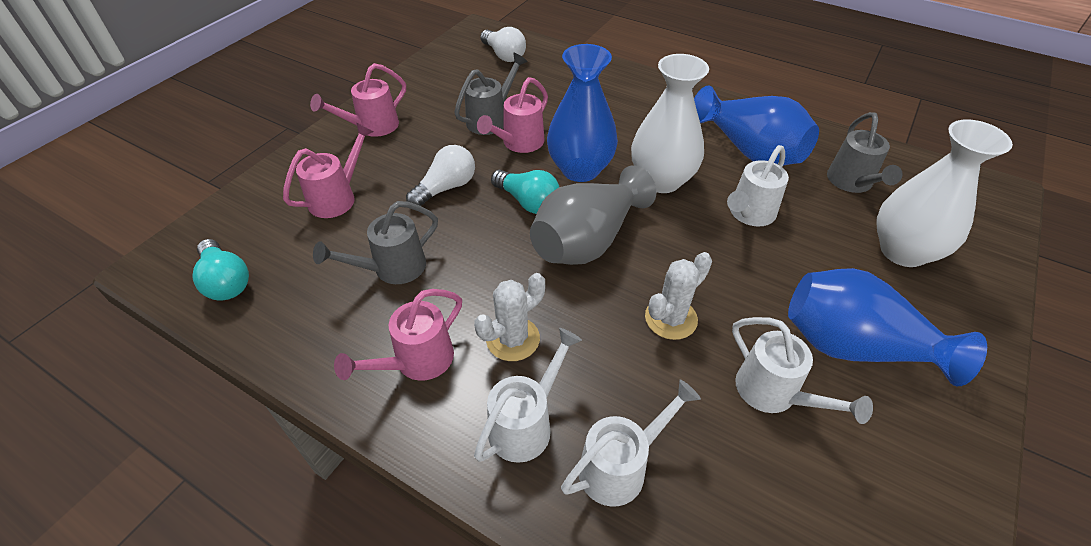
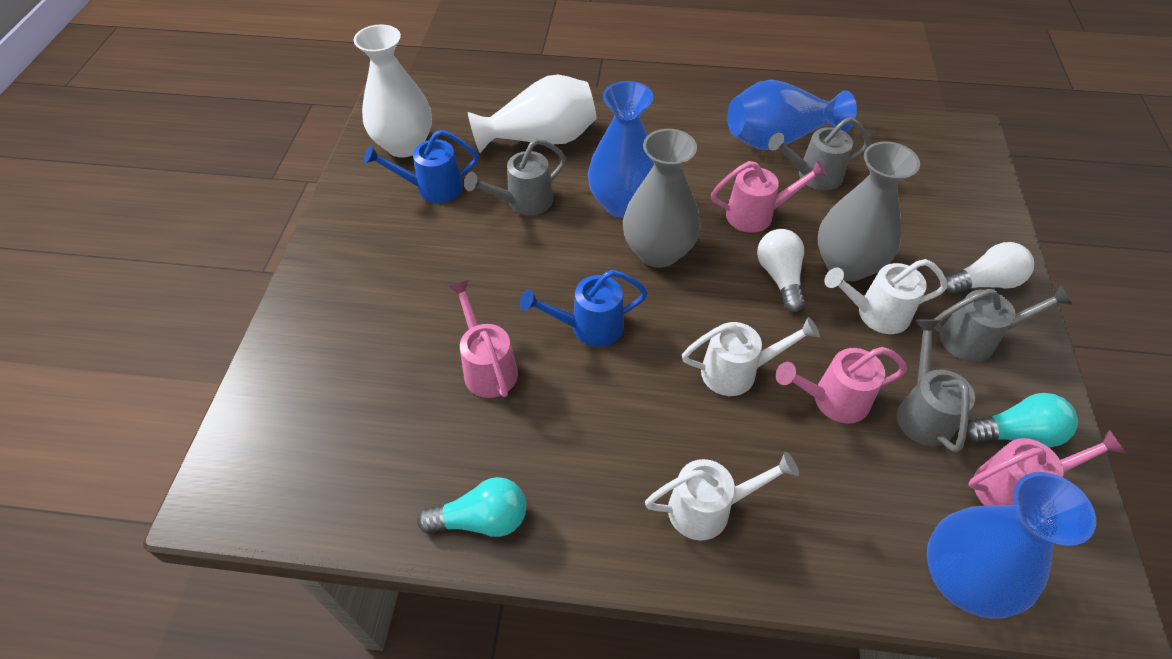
blue watering can: 0 -> 2
grey vase: 1 -> 2
grey watering can: 3 -> 4
white cactus: 2 -> 0
white watering can: 4 -> 3

